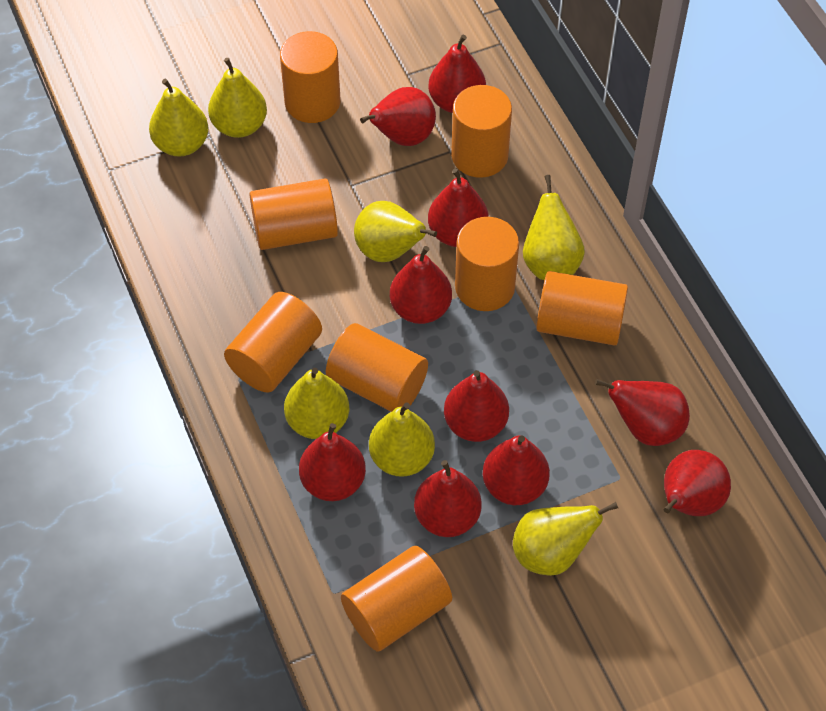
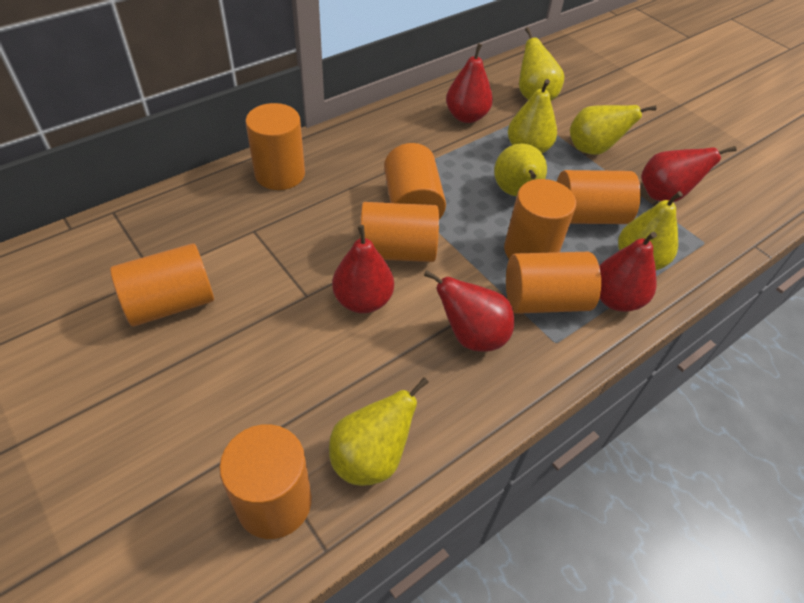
red pear: 10 -> 5
yellow pear: 7 -> 6

